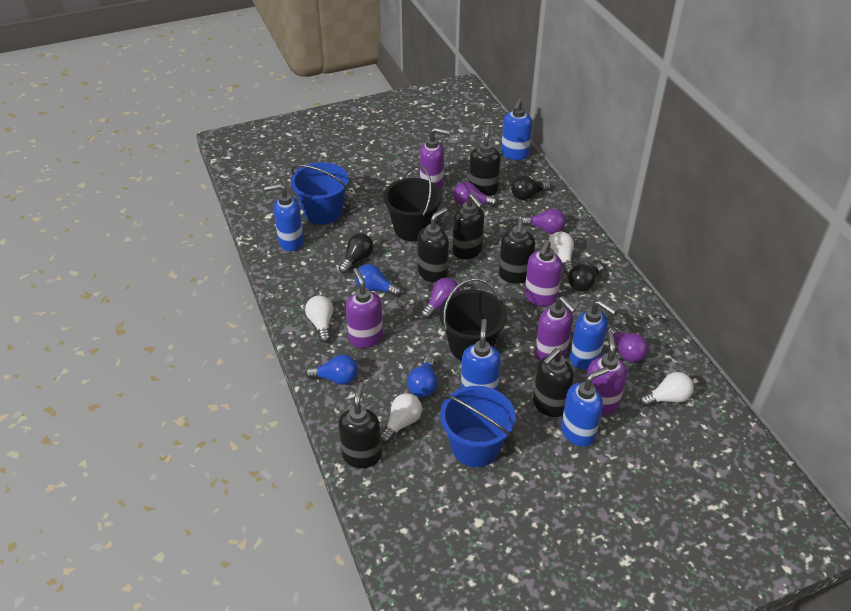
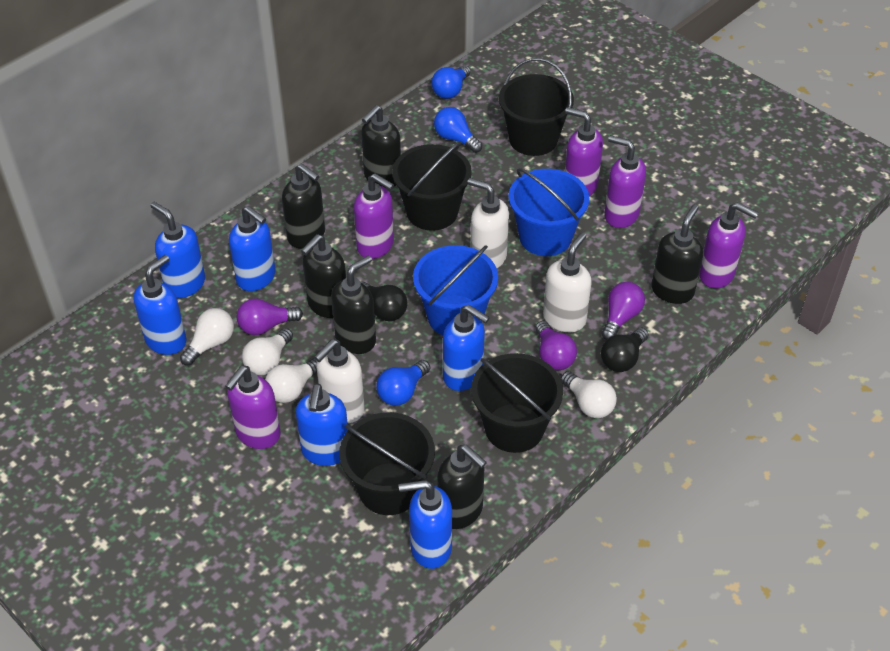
black bucket: 2 -> 4
black light bulb: 3 -> 2
blue soap dispenser: 5 -> 6
purple light bulb: 4 -> 3
white soap dispenser: 0 -> 3

